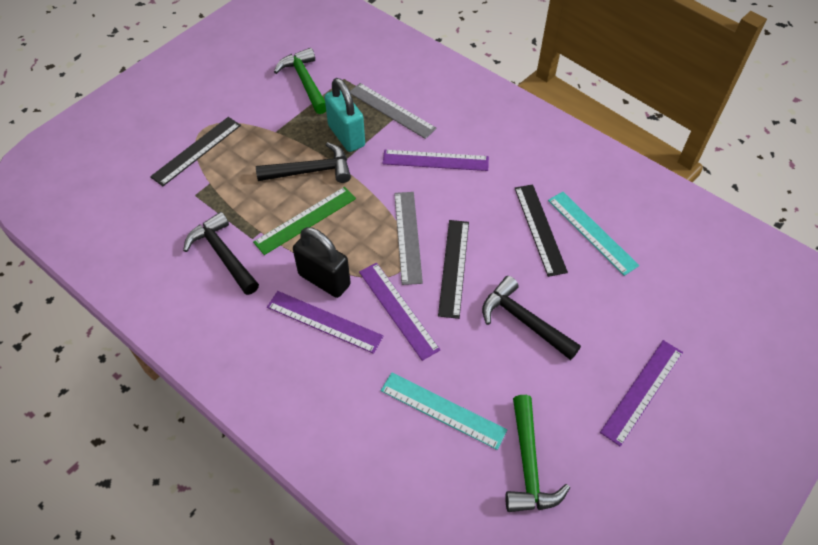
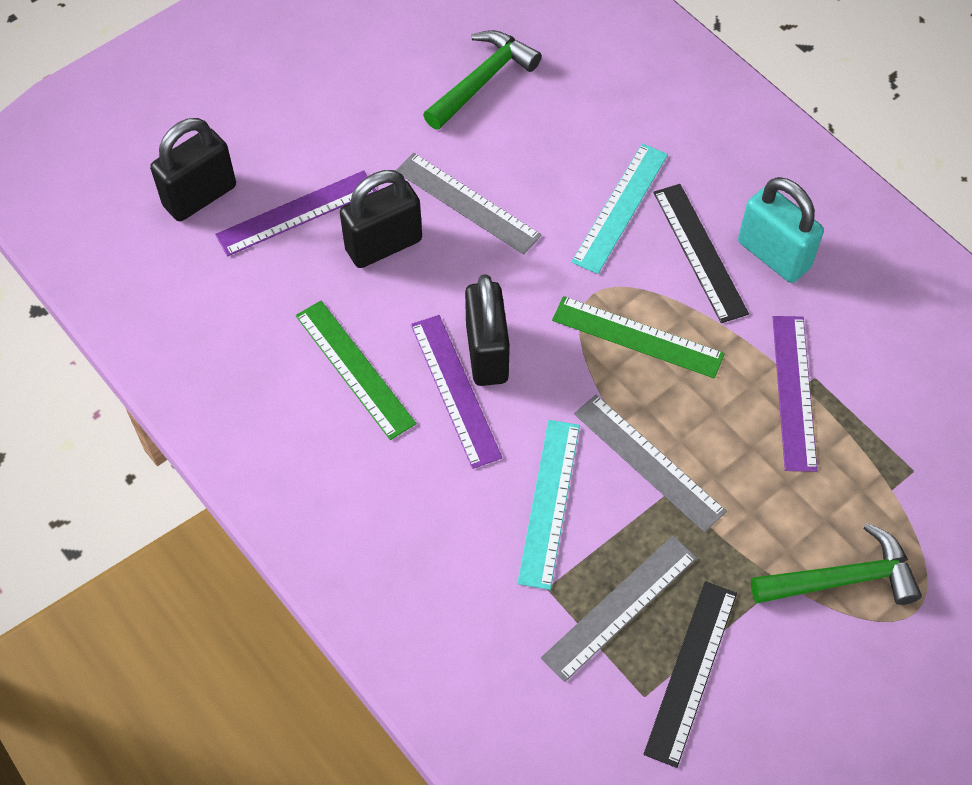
black hammer: 3 -> 0
black padlock: 1 -> 3
black ruler: 3 -> 2
green ruler: 1 -> 2
grey ruler: 2 -> 3
purple ruler: 4 -> 3

